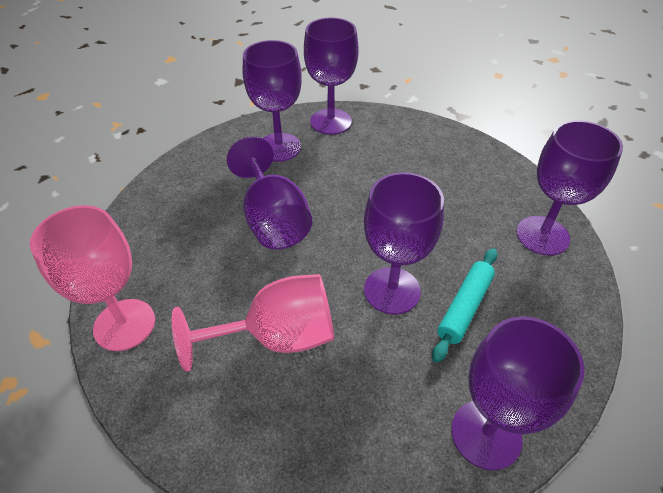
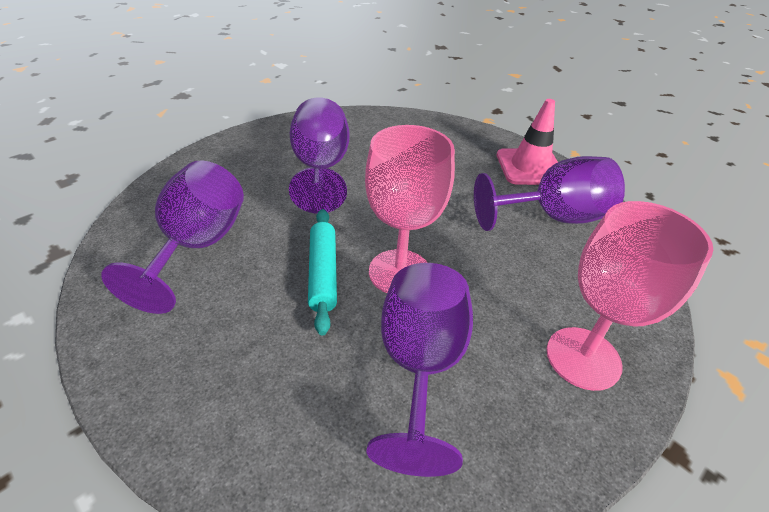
pink traffic cone: 0 -> 1
purple goblet: 6 -> 4

